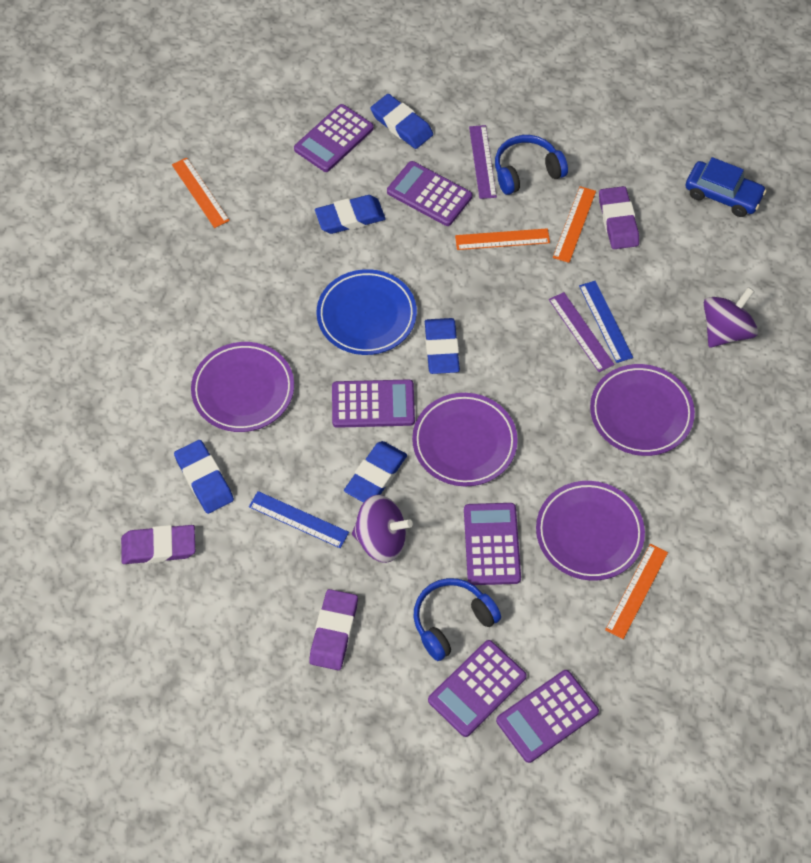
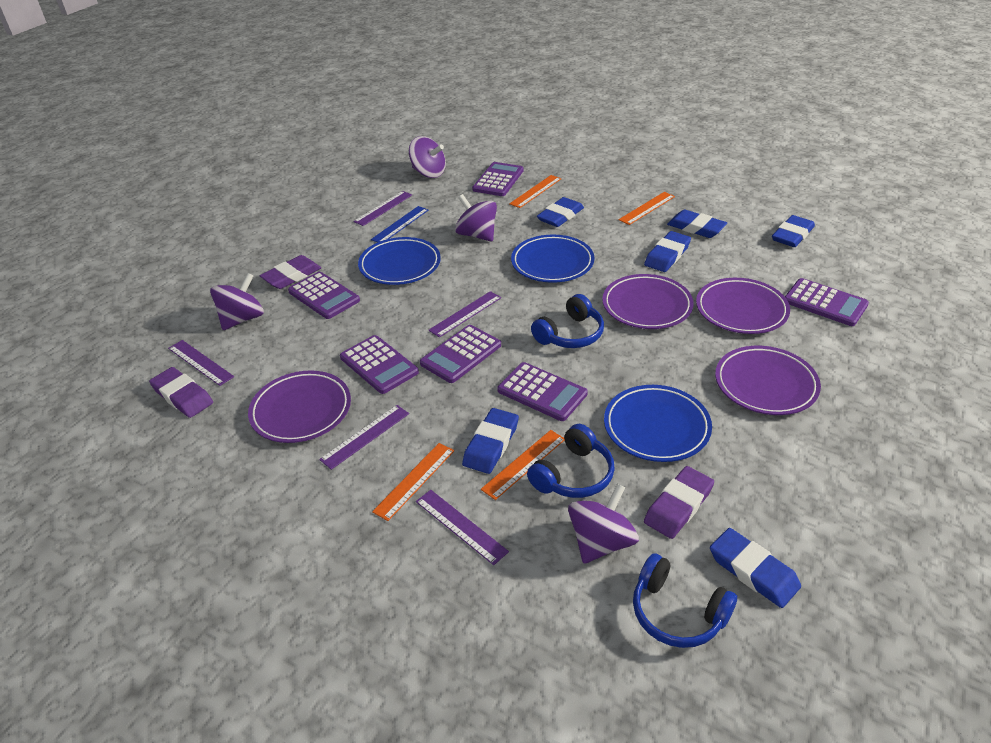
blue car: 1 -> 0
blue eraser: 5 -> 6
blue headphones: 2 -> 3
blue plate: 1 -> 3
blue ruler: 2 -> 1
purple ruler: 2 -> 5
purple spinning top: 2 -> 4

